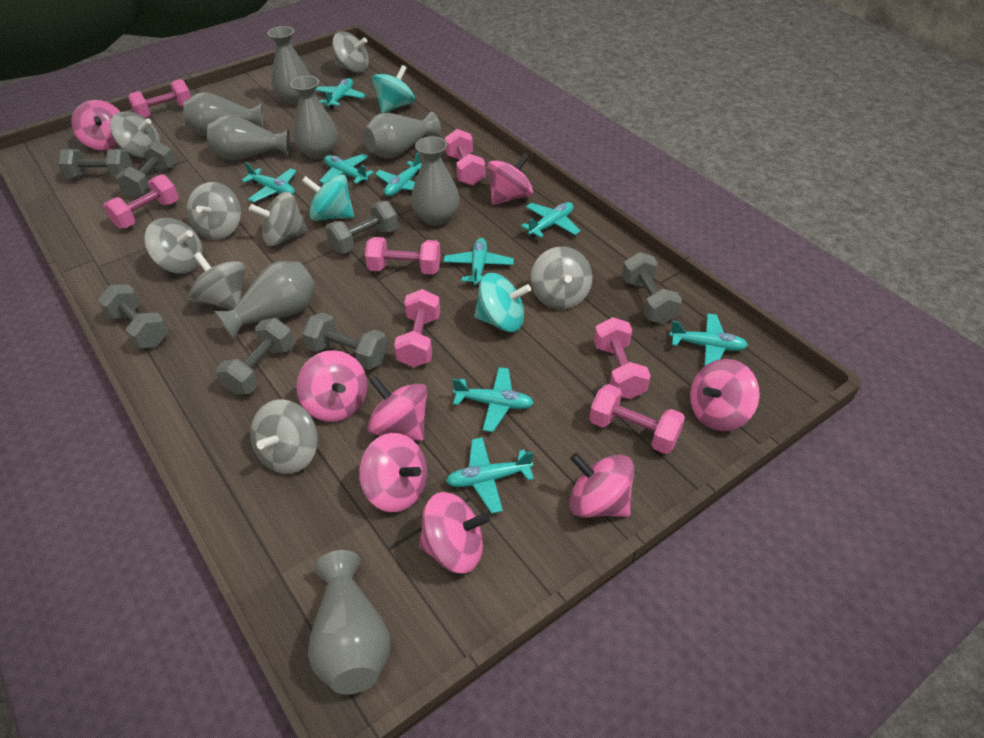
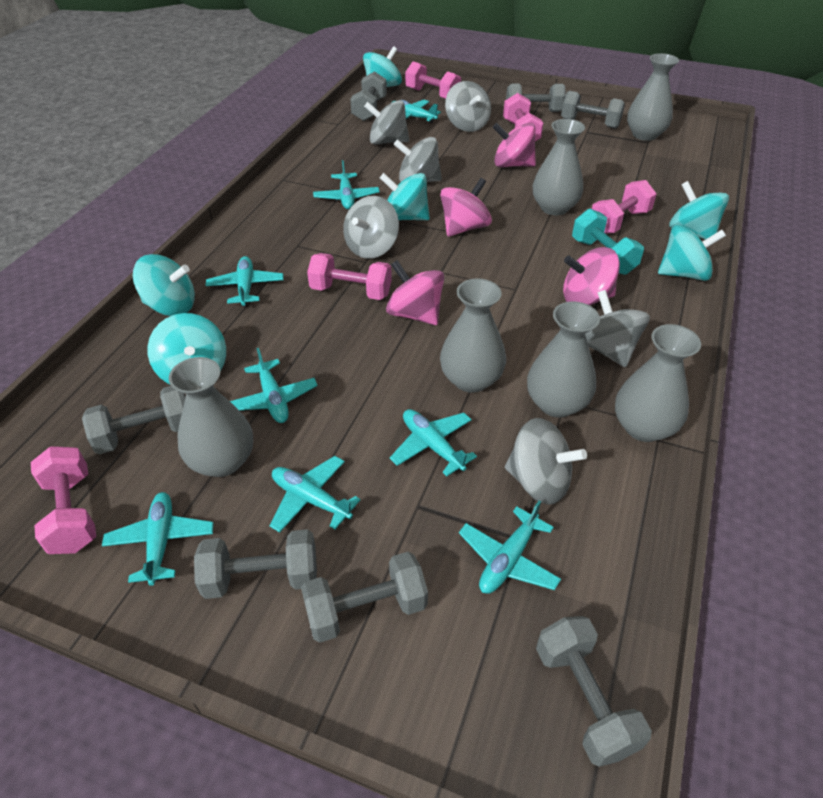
grey spinning top: 8 -> 6
grey vase: 8 -> 6
pink dumbbell: 7 -> 5
pink spinning top: 8 -> 4
turquoise dumbbell: 0 -> 1
turquoise plane: 9 -> 8
turquoise spinning top: 3 -> 6

